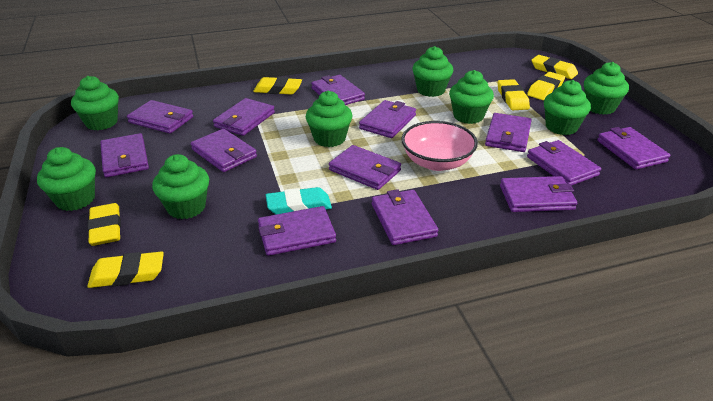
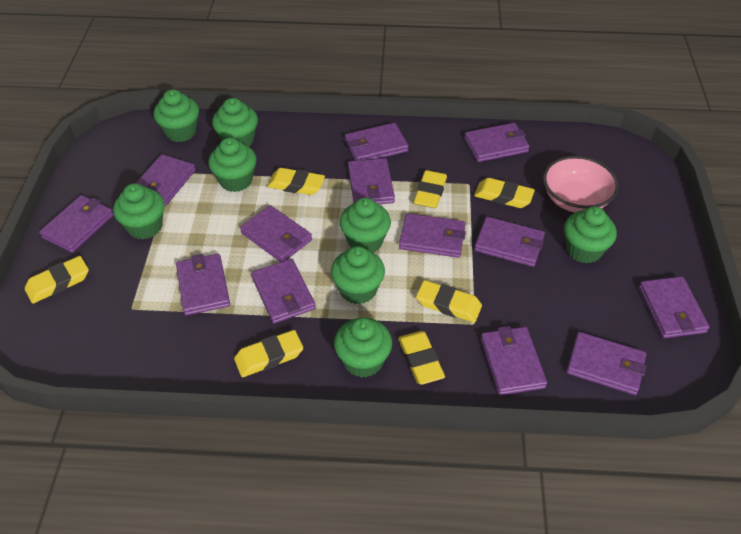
turquoise eraser: 1 -> 0
yellow eraser: 6 -> 7

